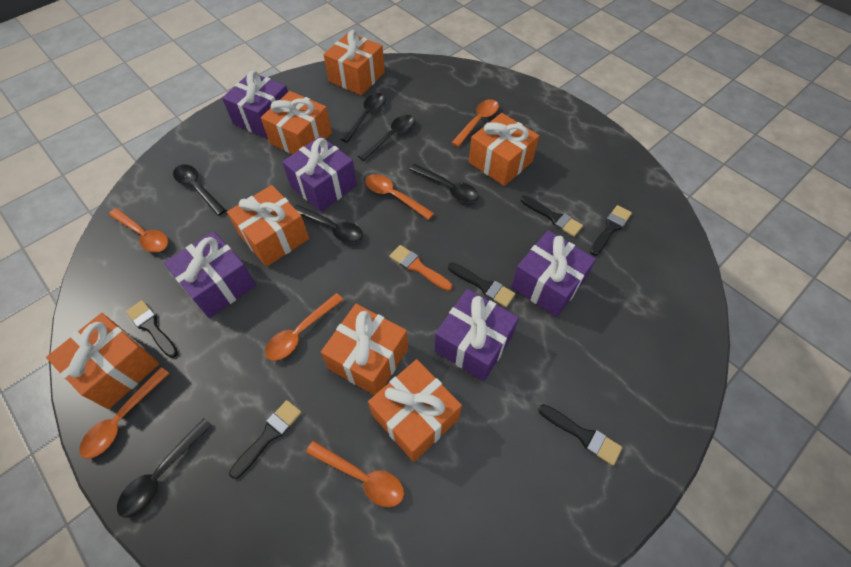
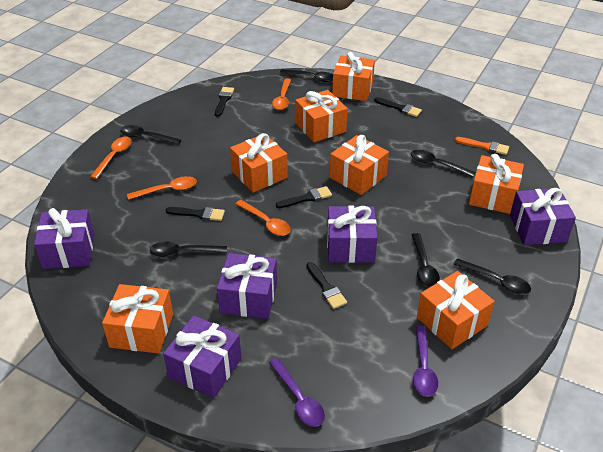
black brush: 6 -> 5
orange spoon: 6 -> 4
purple spoon: 0 -> 2

